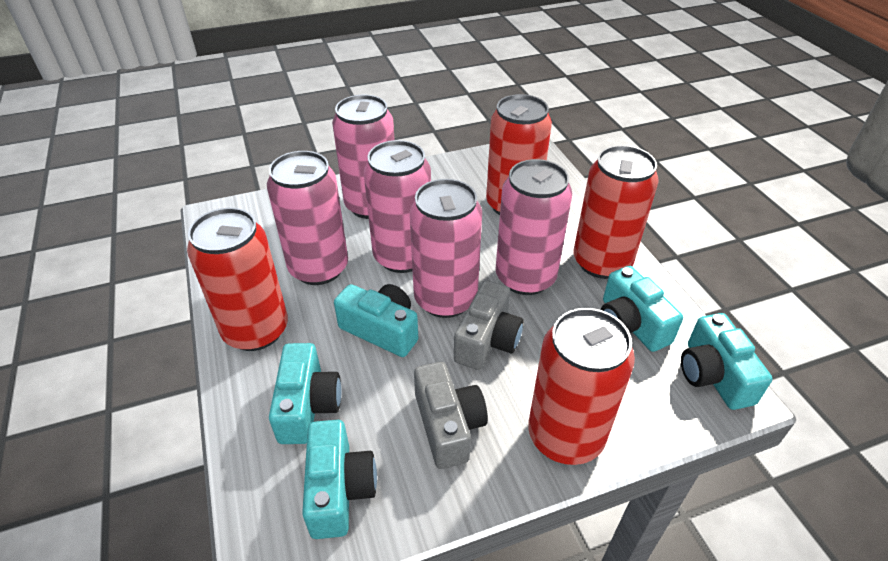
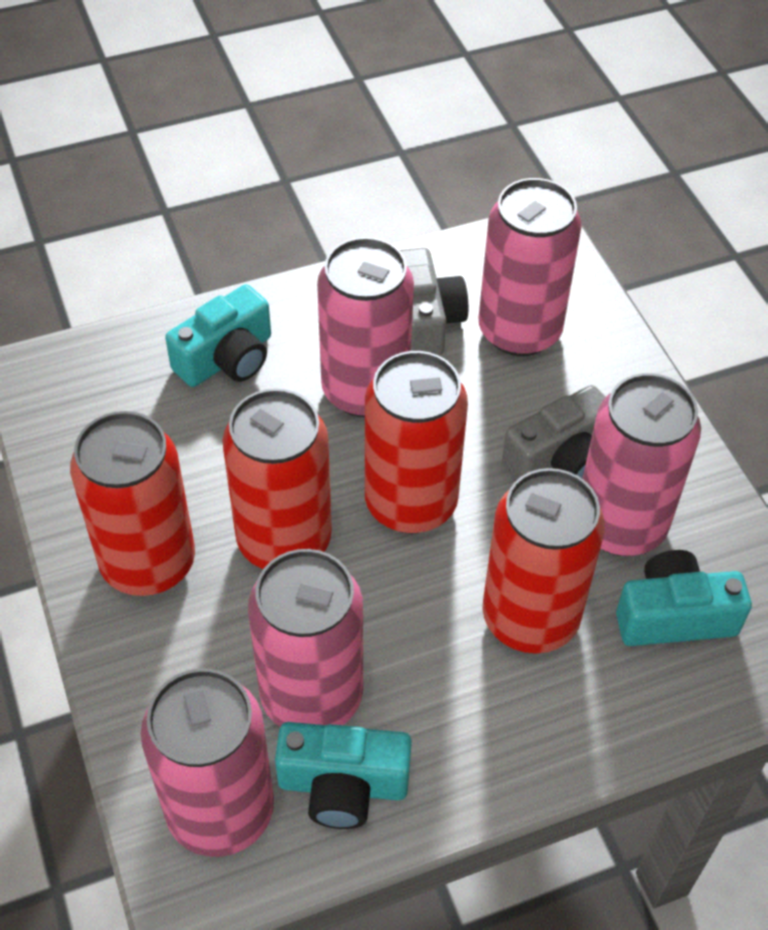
turquoise camera: 5 -> 3

